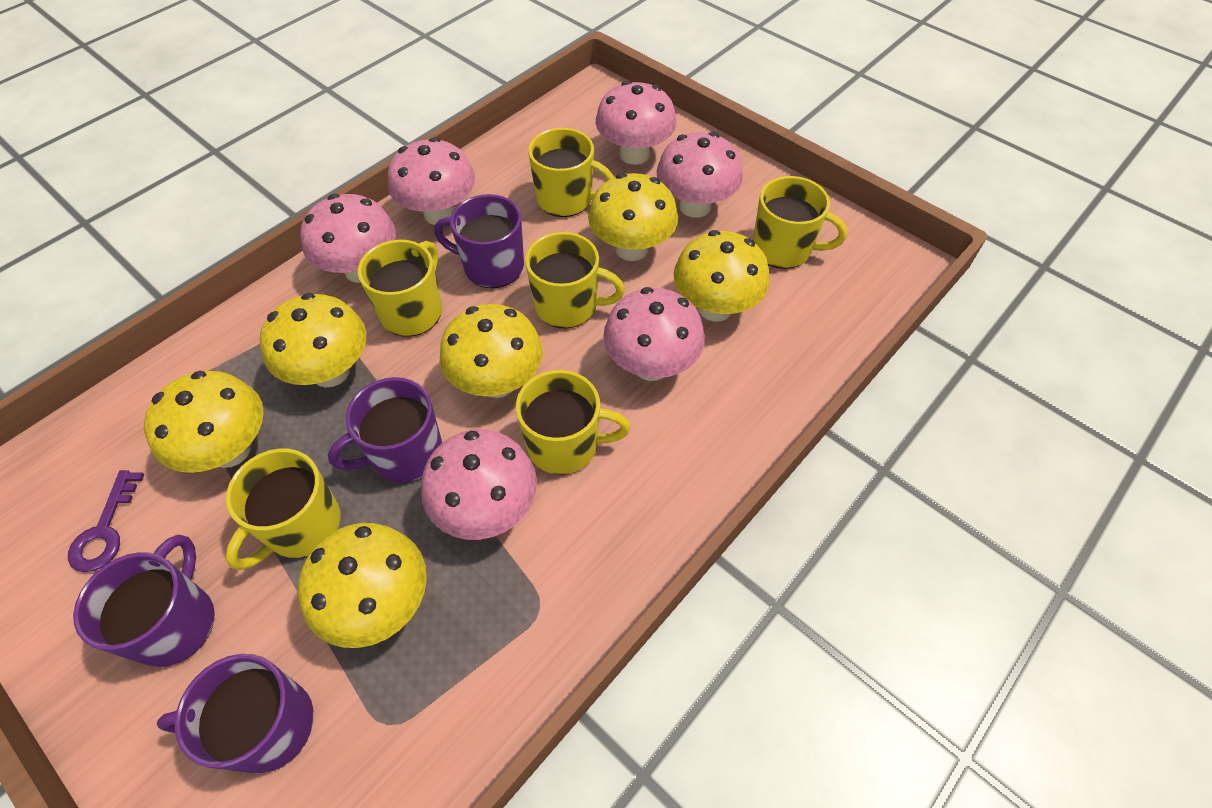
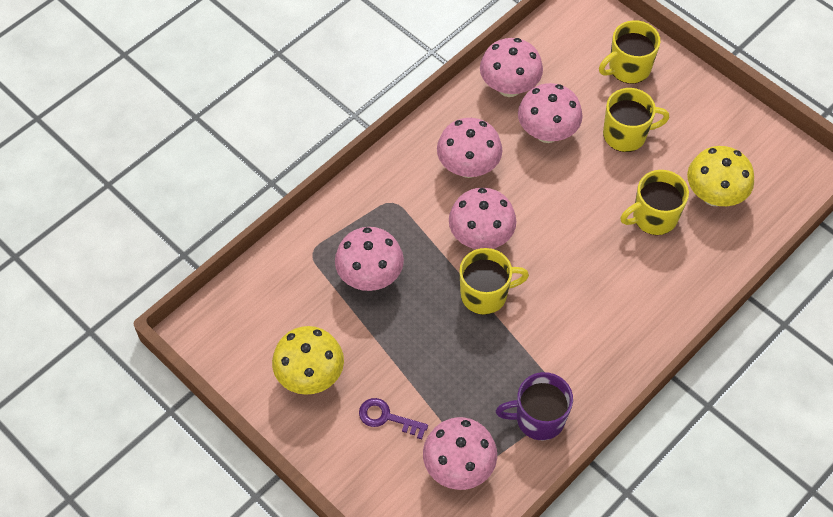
purple mug: 4 -> 1
yellow mug: 6 -> 4
yellow mushroom: 6 -> 2

